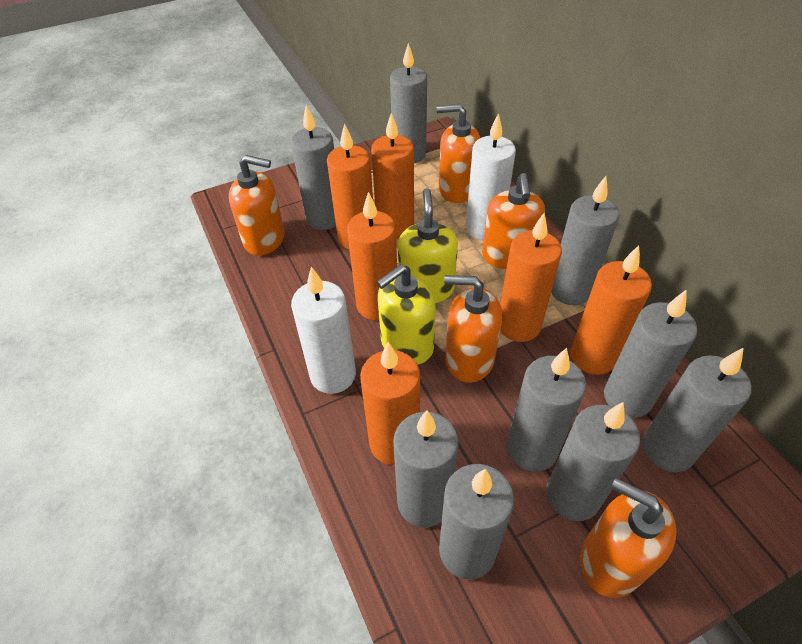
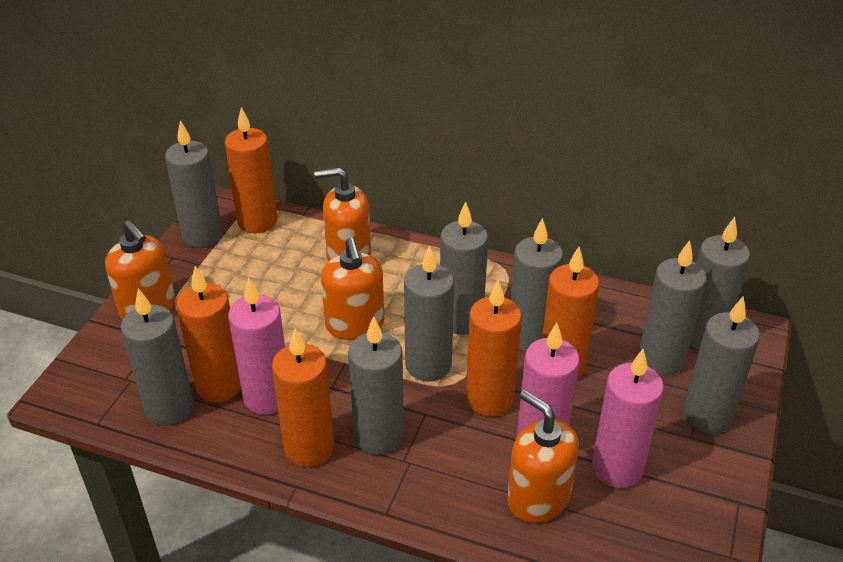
orange candle: 6 -> 5
orange soap dispenser: 5 -> 4
pink candle: 0 -> 3
white candle: 2 -> 0
yellow soap dispenser: 2 -> 0

